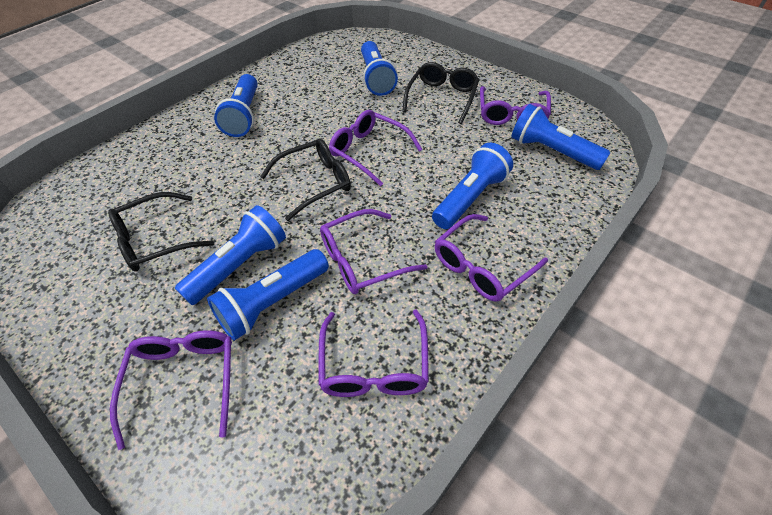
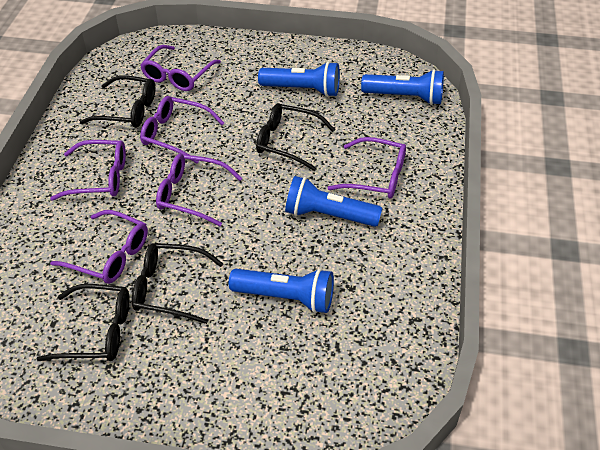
black glasses: 3 -> 4
blue flashlight: 6 -> 4

